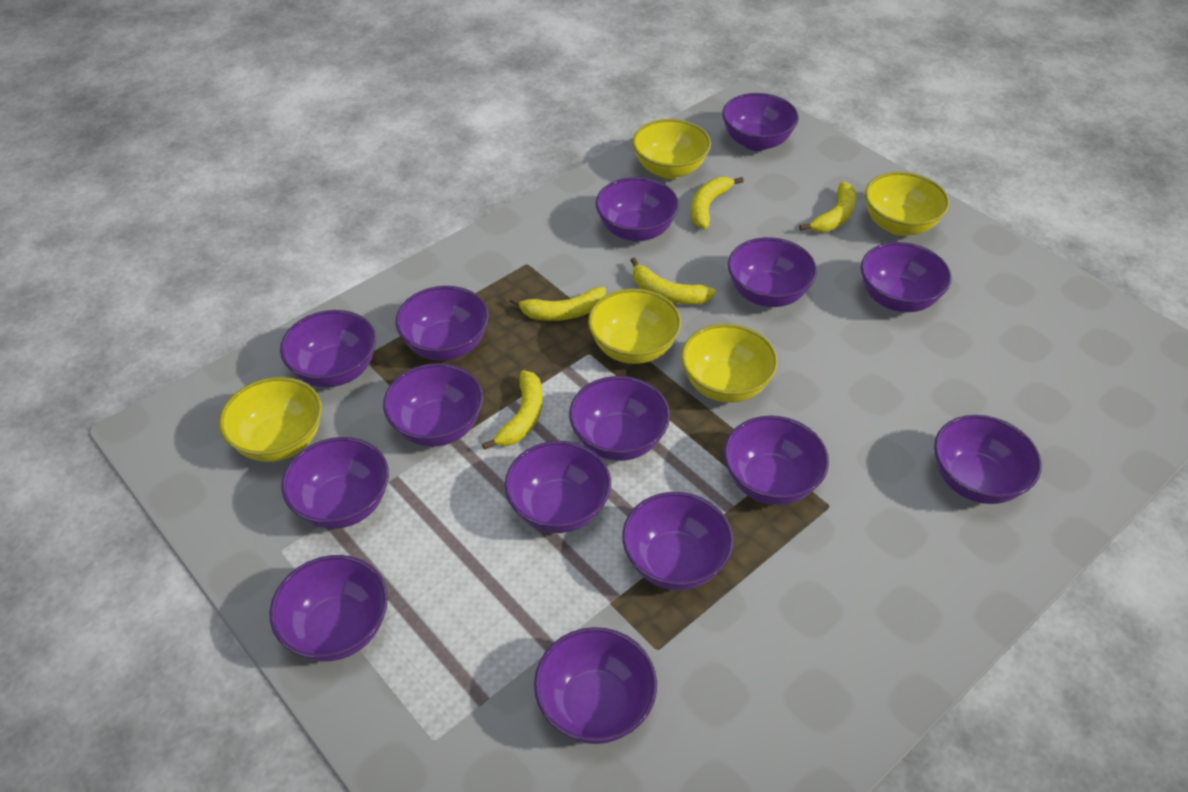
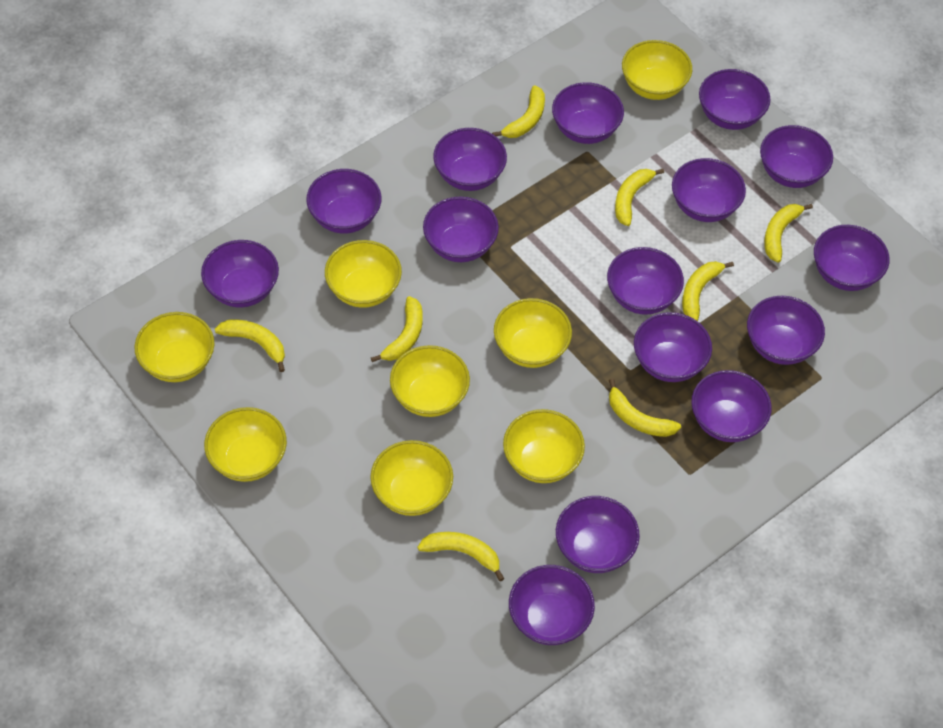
yellow banana: 5 -> 8
yellow bowl: 5 -> 8

